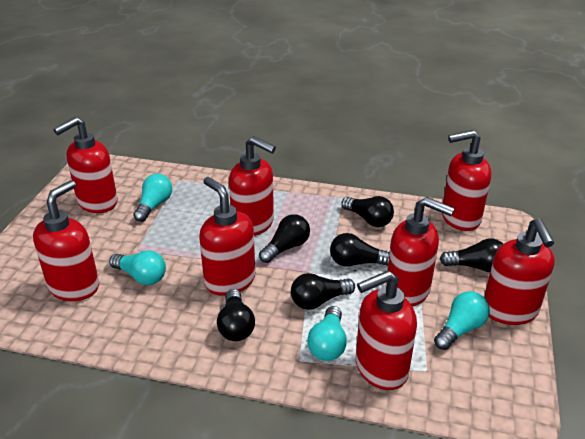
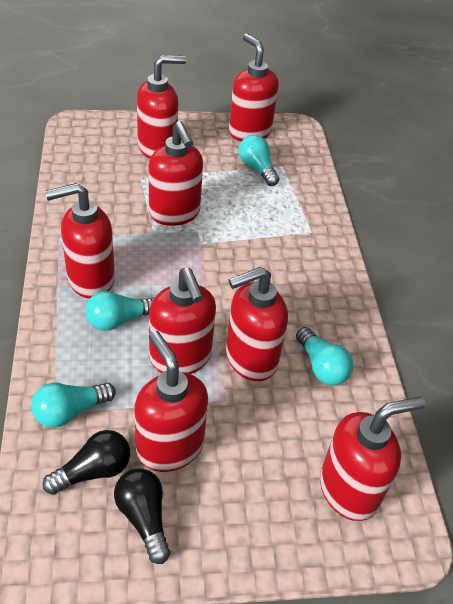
black light bulb: 6 -> 2

